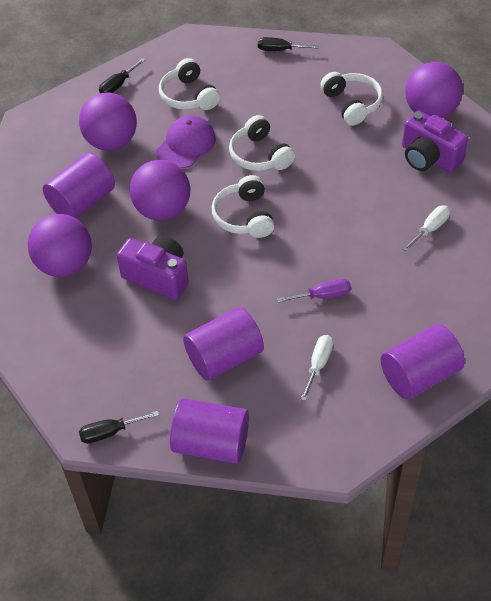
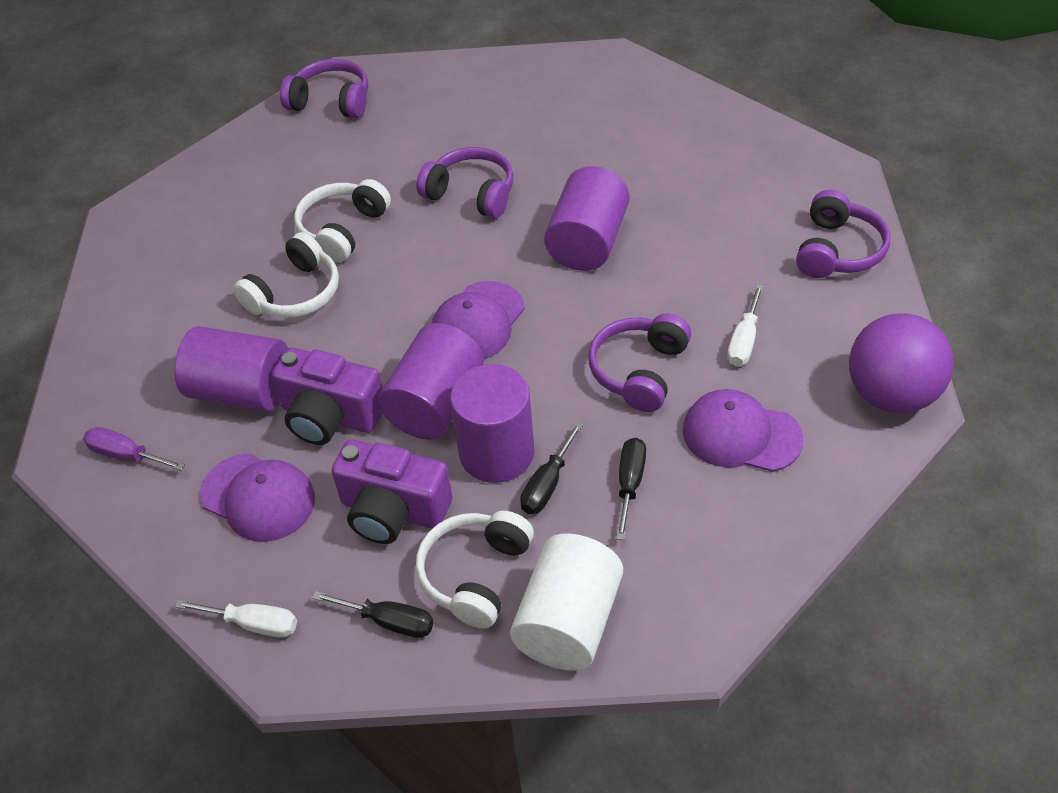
purple ball: 4 -> 1
purple cap: 1 -> 3
purple headphones: 0 -> 4
white cylinder: 0 -> 1
white headphones: 4 -> 3

